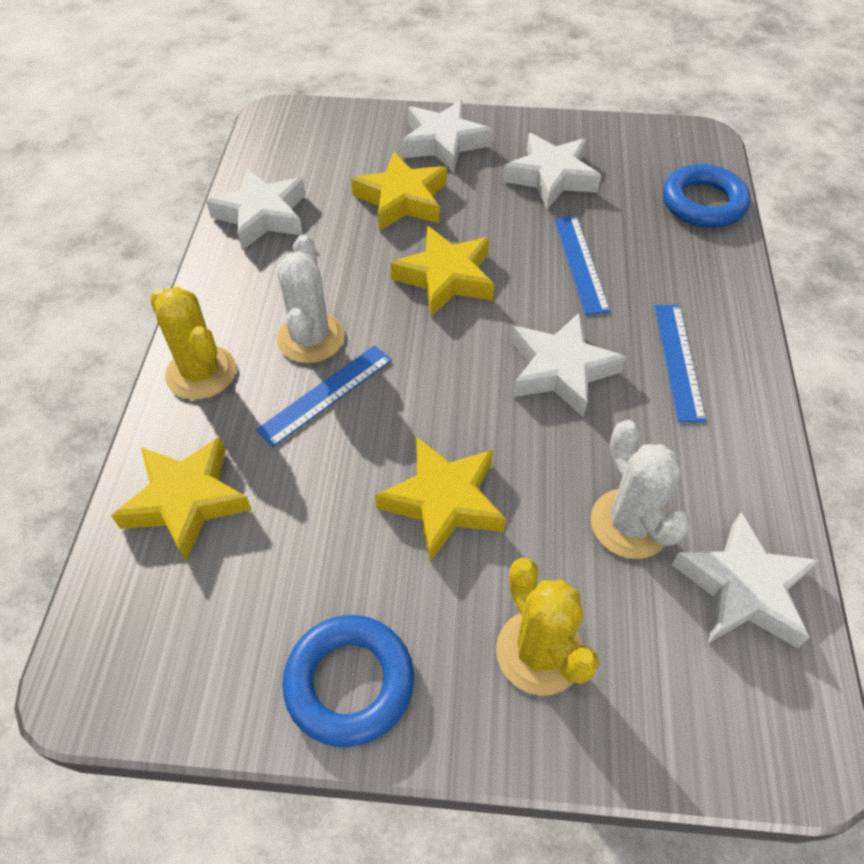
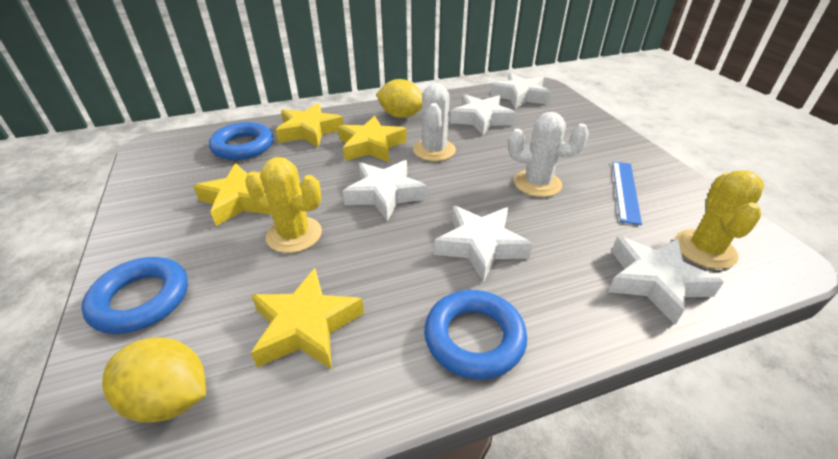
blue ring: 2 -> 3
blue ruler: 3 -> 1
yellow lemon: 0 -> 2

